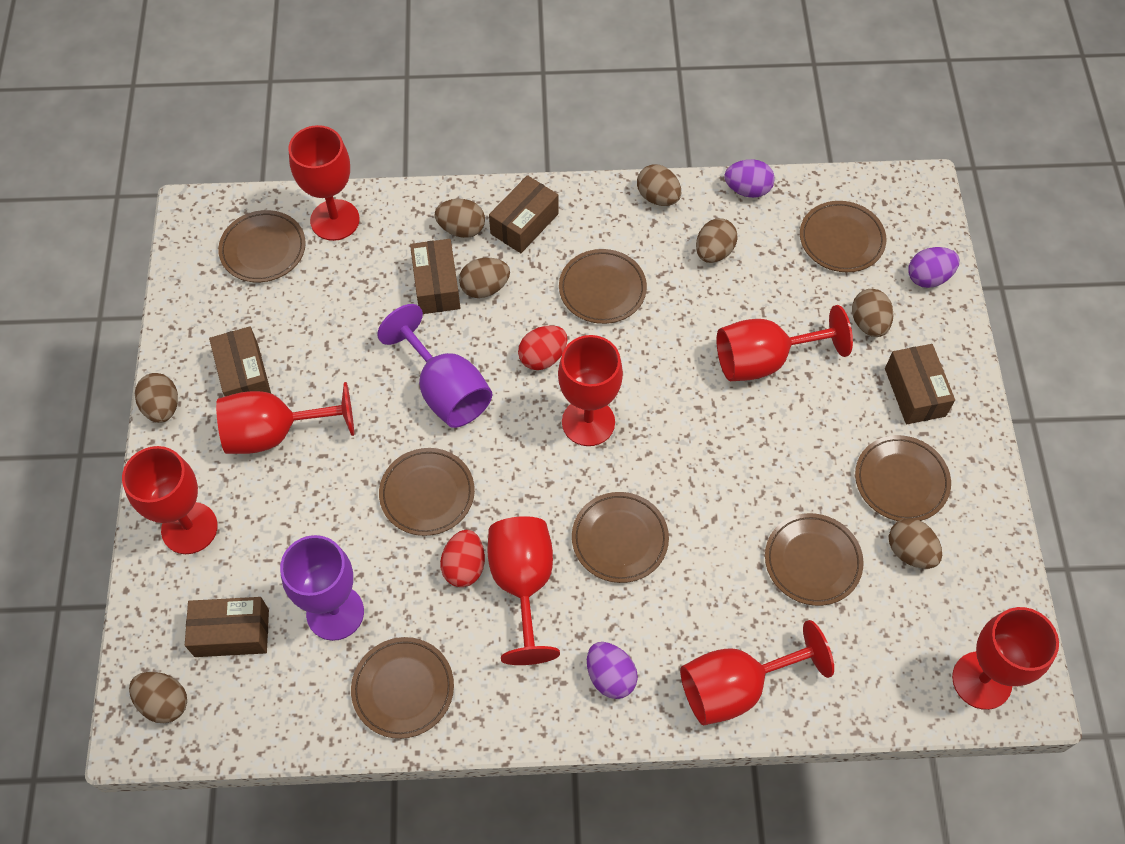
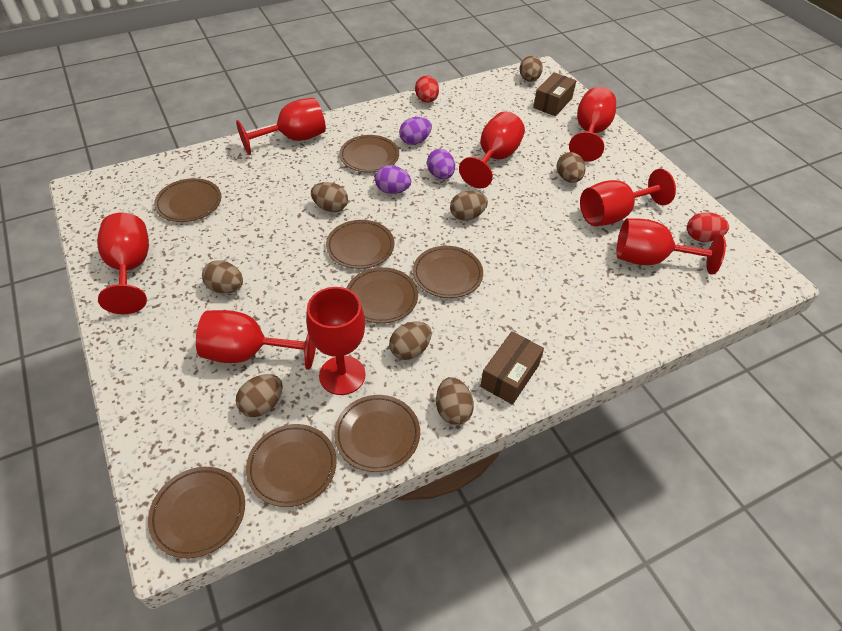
brown box: 5 -> 2
purple goblet: 2 -> 0

